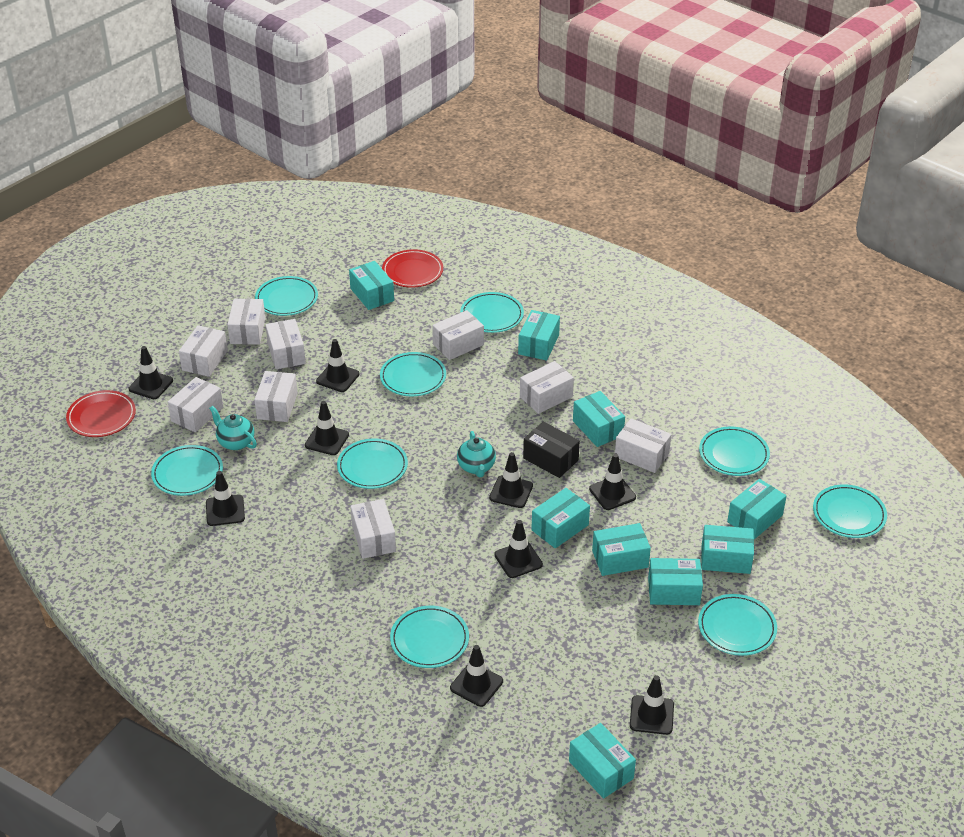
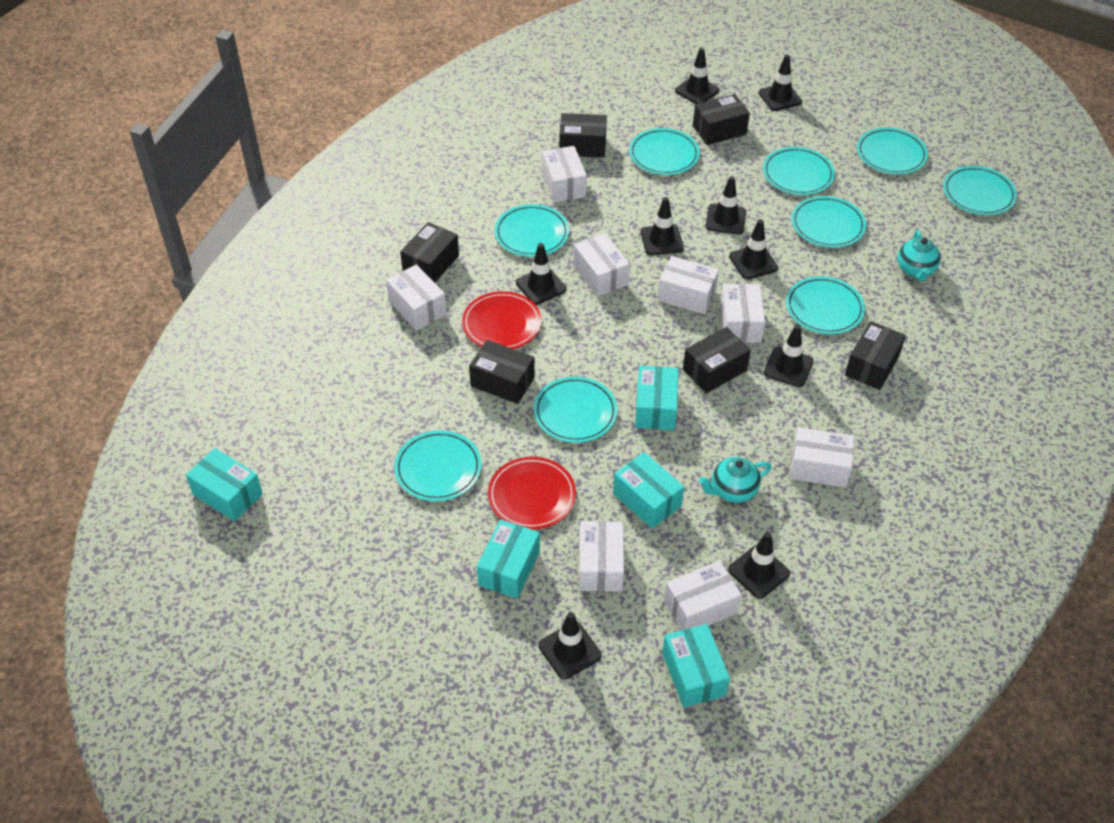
black box: 1 -> 6
turquoise box: 9 -> 5
white box: 9 -> 8

